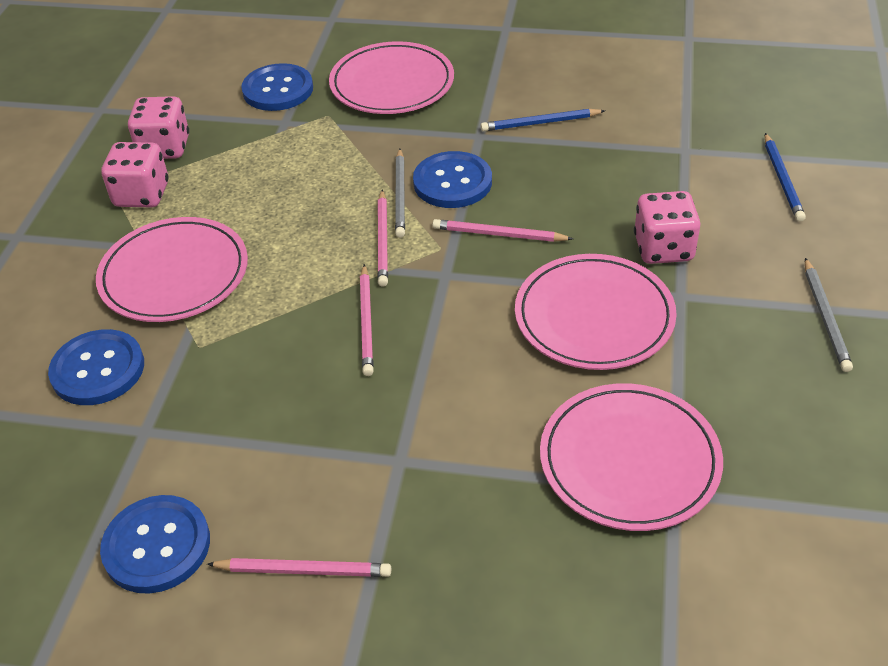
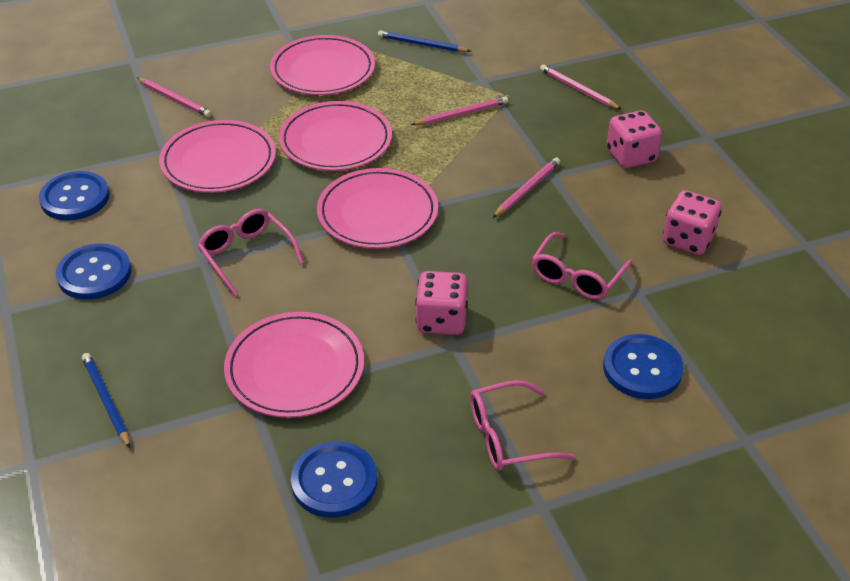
grey pencil: 2 -> 0
pink glasses: 0 -> 3
pink plate: 4 -> 5

